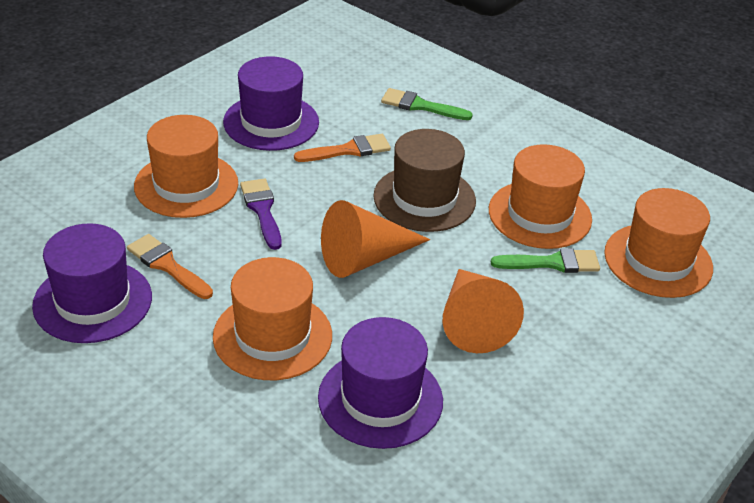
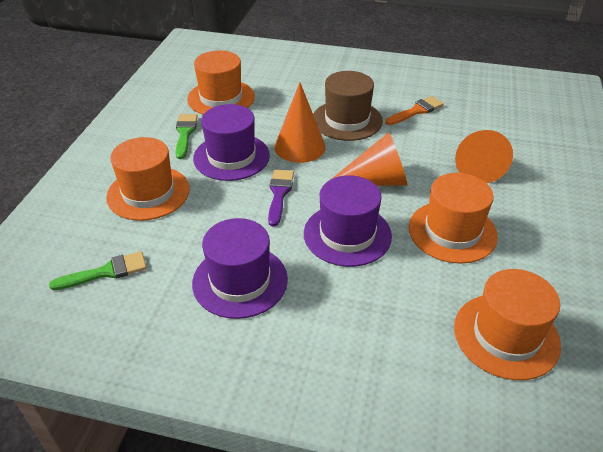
orange brush: 2 -> 1
orange cone: 2 -> 3

